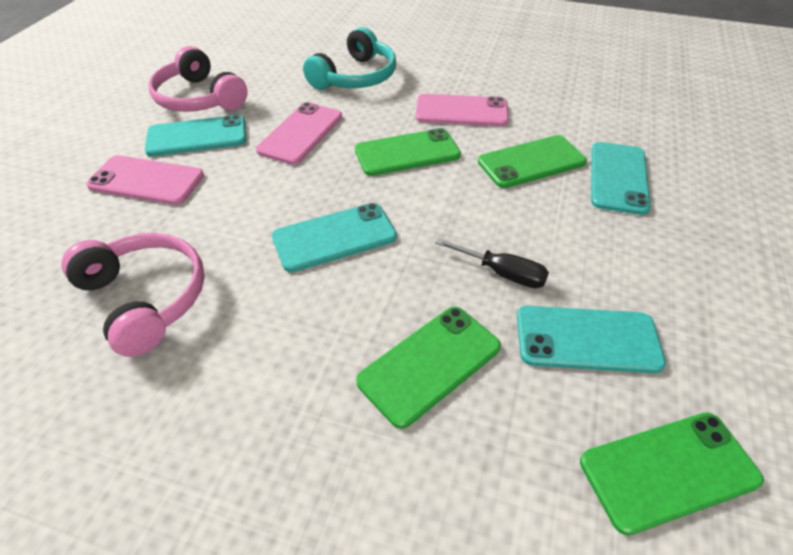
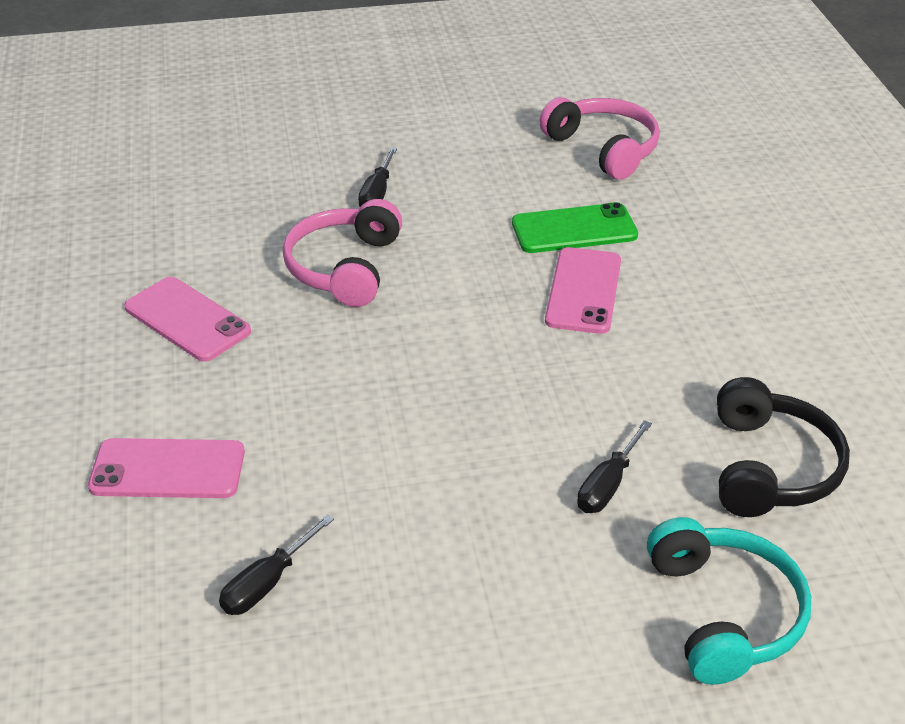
black headphones: 0 -> 1
black screwdriver: 1 -> 3
green phone: 4 -> 1
turquoise phone: 4 -> 0

